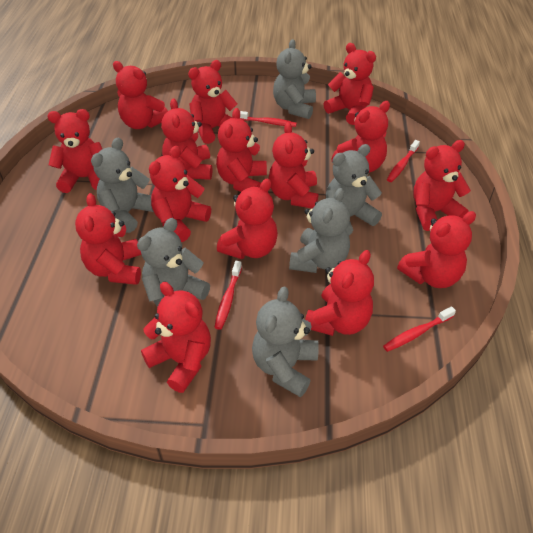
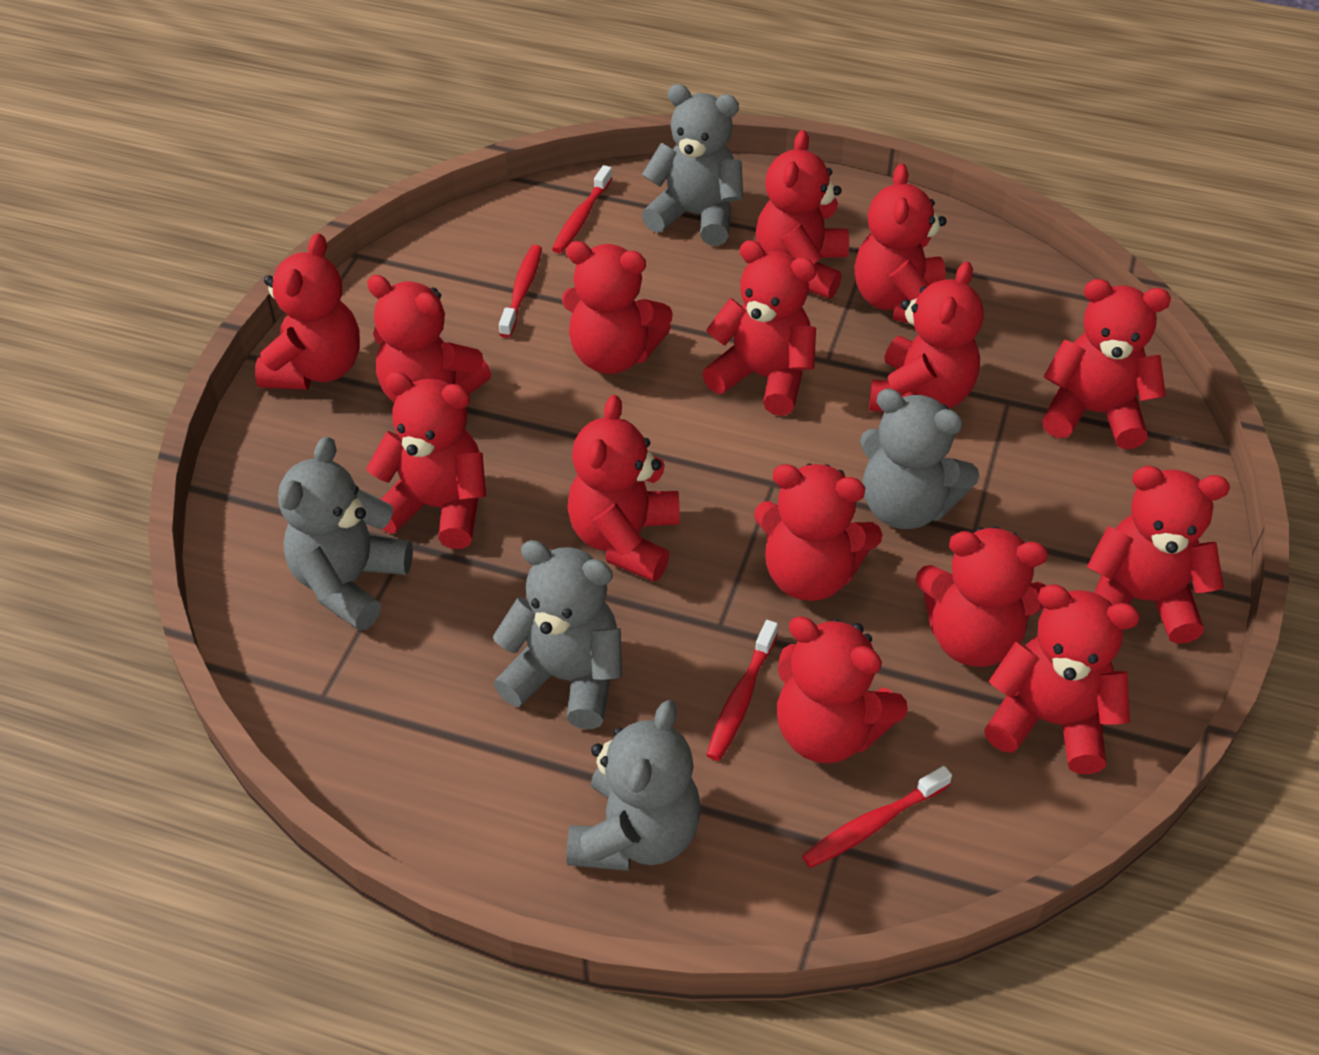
grey teddy bear: 6 -> 5

